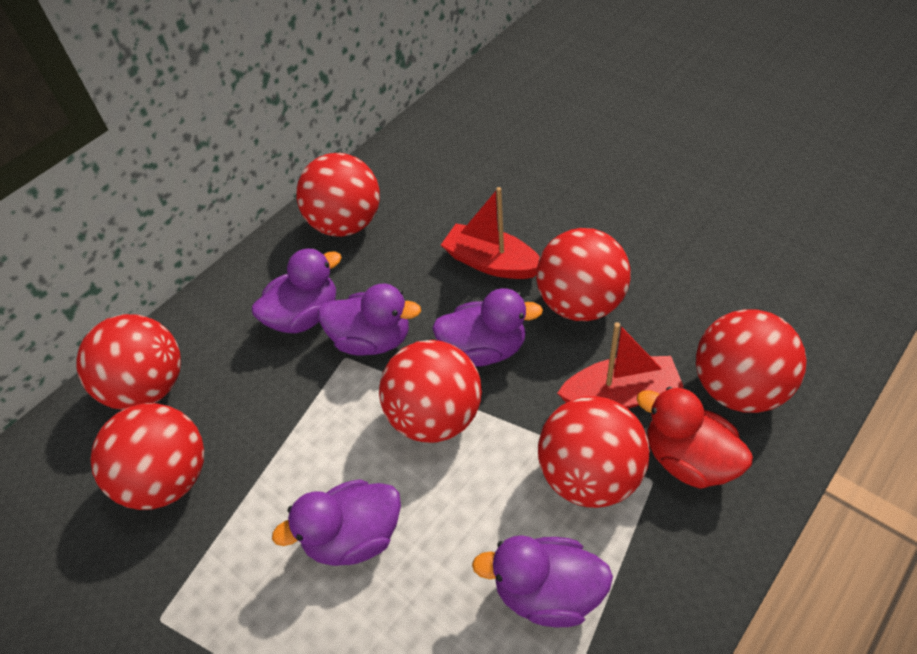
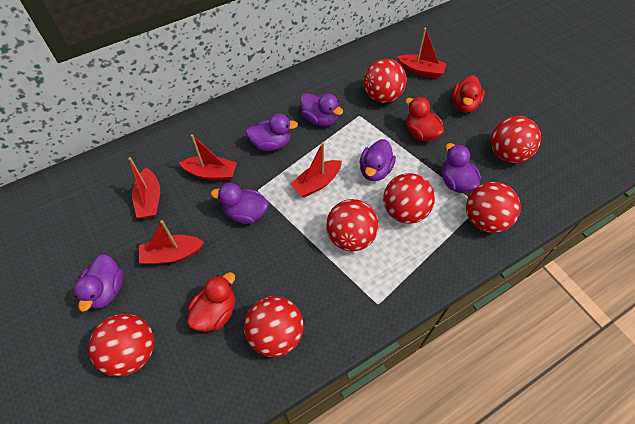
purple duck: 5 -> 6
red boat: 2 -> 5
red duck: 1 -> 3

